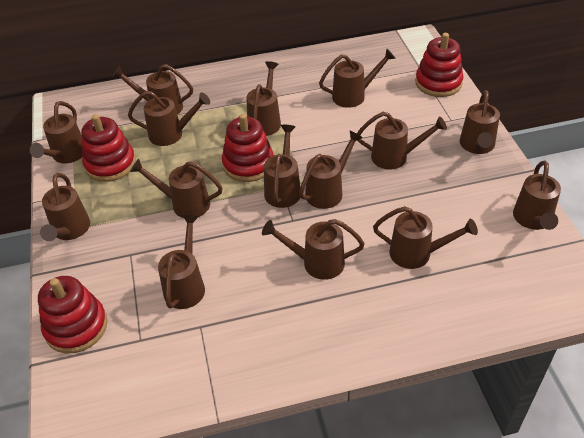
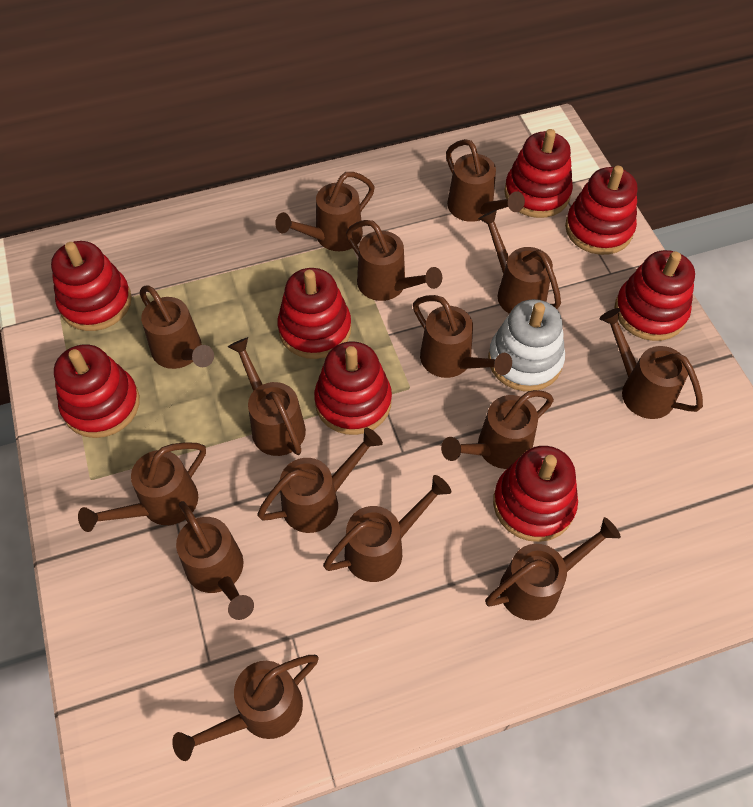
red stacking toy: 4 -> 8
white stacking toy: 0 -> 1

